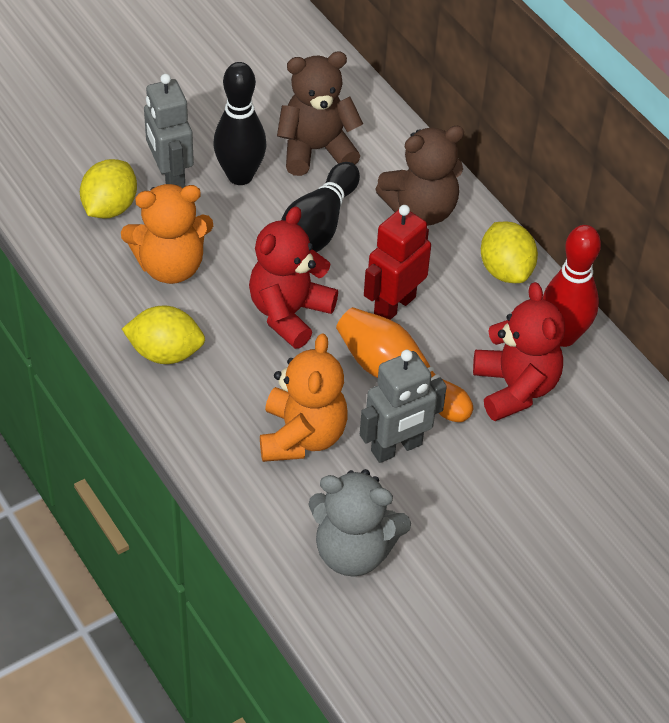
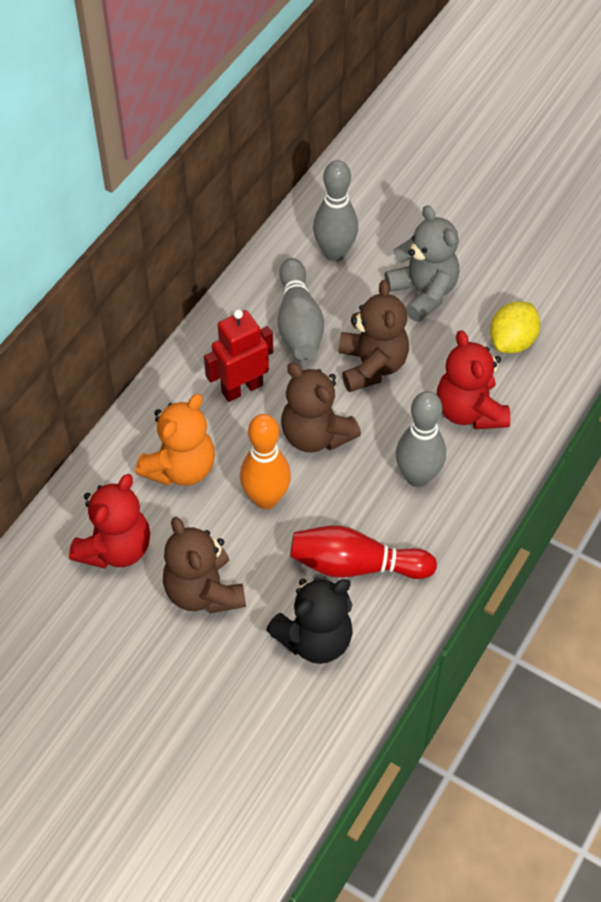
black bowling pin: 2 -> 0
black teddy bear: 0 -> 1
brown teddy bear: 2 -> 3
grey bowling pin: 0 -> 3
grey robot: 2 -> 0
orange teddy bear: 2 -> 1
yellow lemon: 3 -> 1

